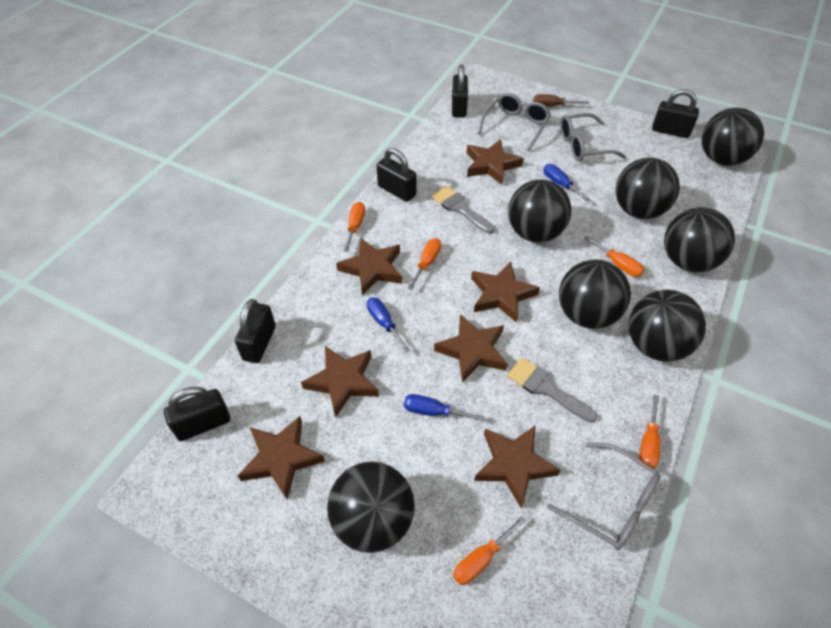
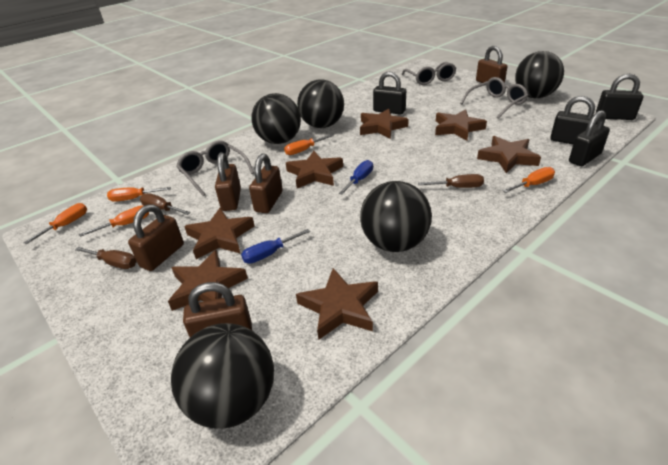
black ball: 7 -> 5
black padlock: 5 -> 4
blue screwdriver: 3 -> 2
brown padlock: 0 -> 5
brown screwdriver: 1 -> 3
grey brush: 2 -> 0

